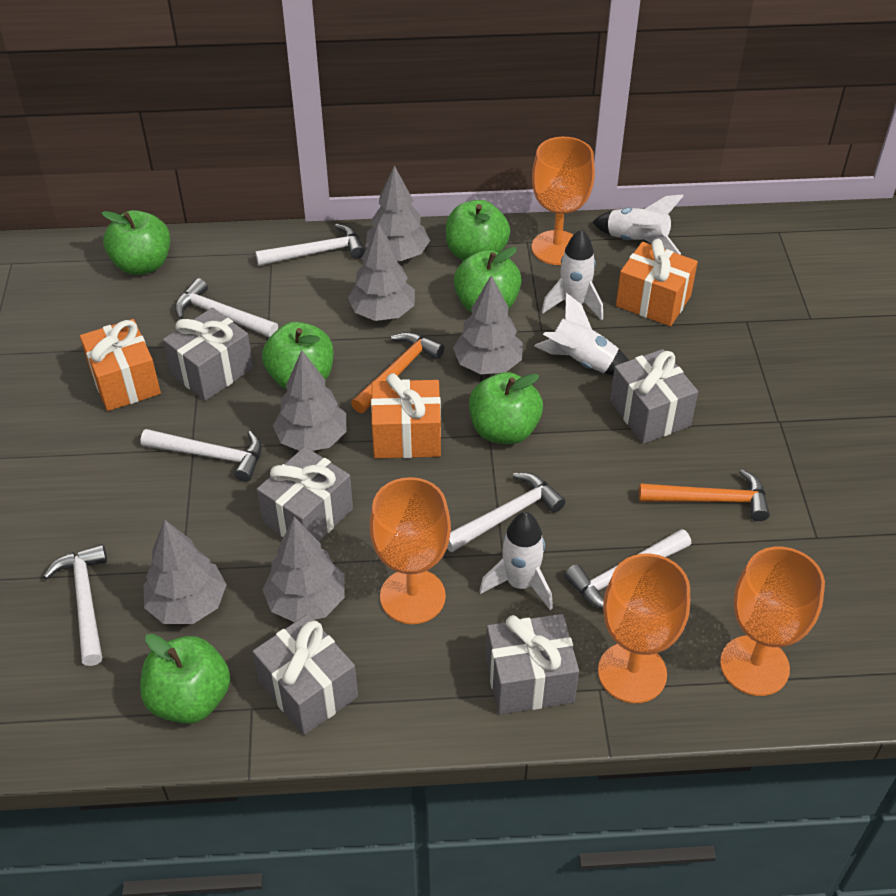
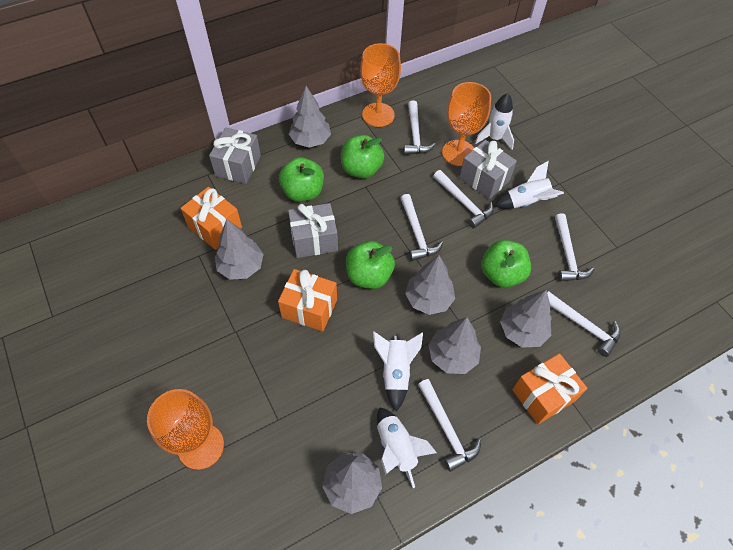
green apple: 6 -> 4
grey gift: 5 -> 3
orange goblet: 4 -> 3
orange hammer: 2 -> 0

